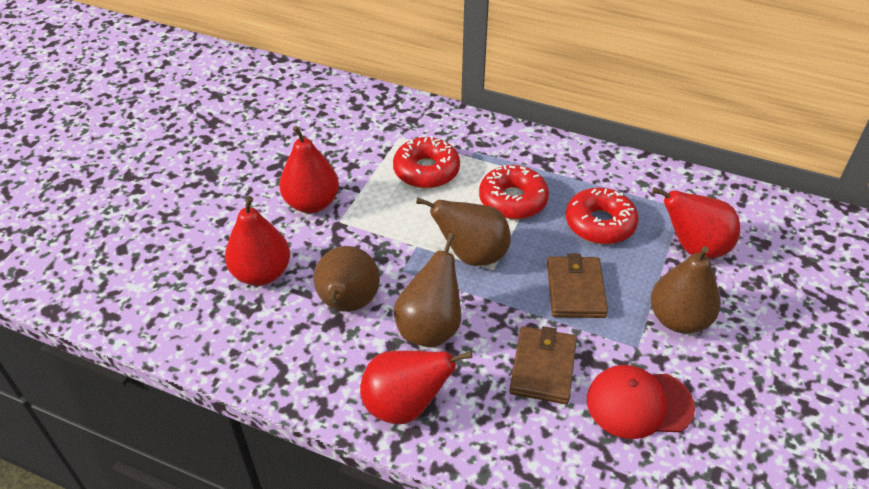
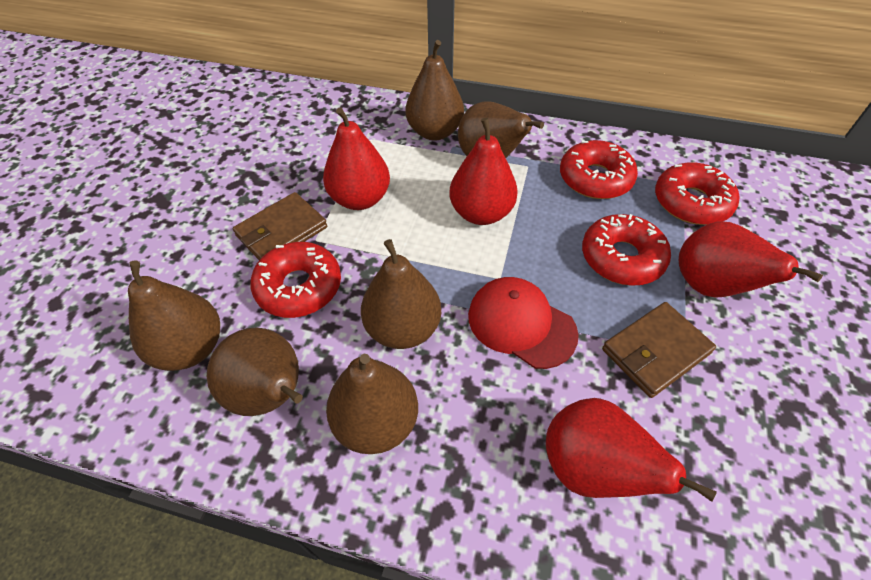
brown pear: 4 -> 6
red donut: 3 -> 4

